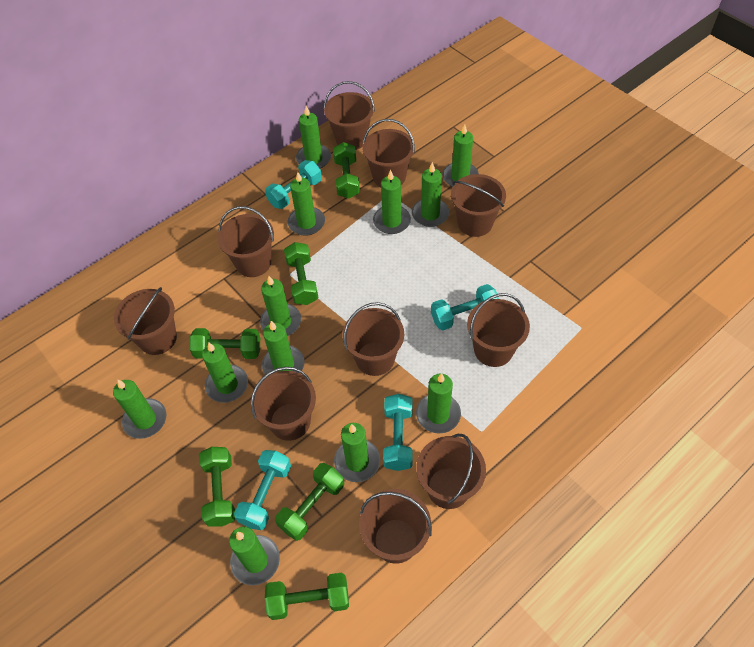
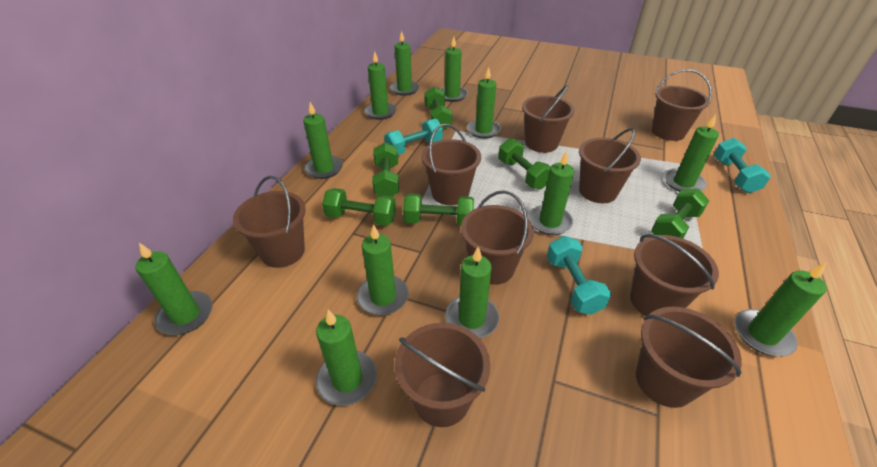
brown bucket: 10 -> 9
turquoise dumbbell: 4 -> 3

